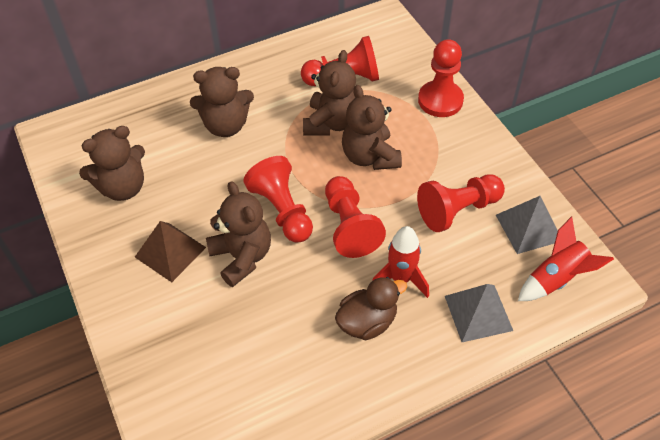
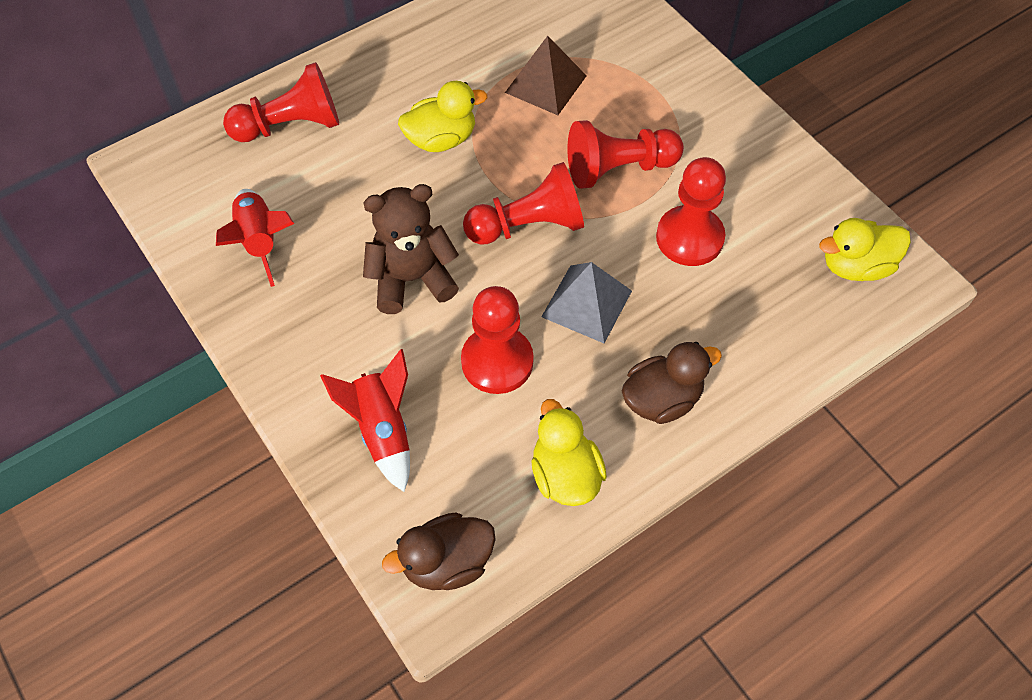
brown duck: 1 -> 2
brown teddy bear: 5 -> 1
grey pyramid: 2 -> 1
yellow duck: 0 -> 3

